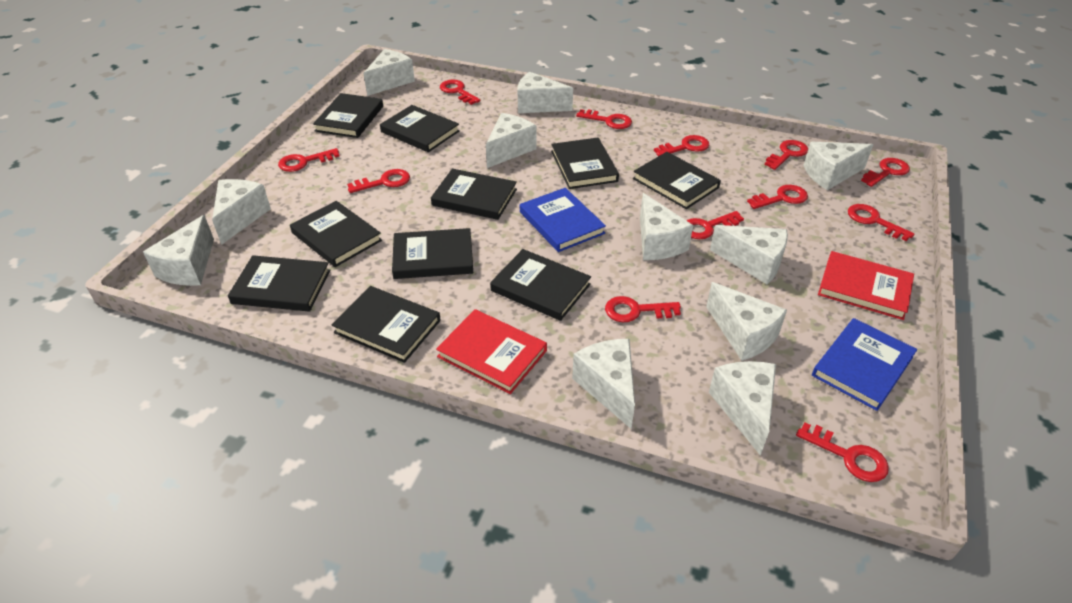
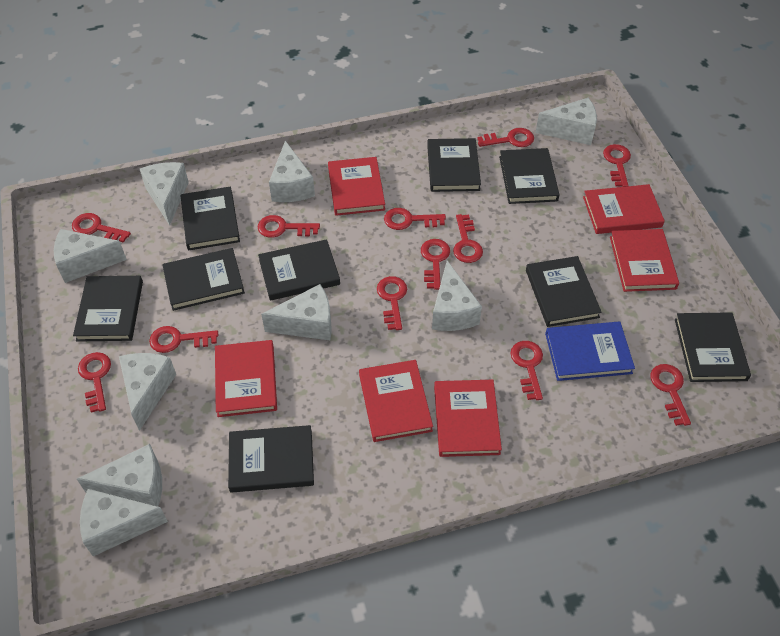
black book: 10 -> 9
blue book: 2 -> 1
red book: 2 -> 6
white cheese: 11 -> 9

